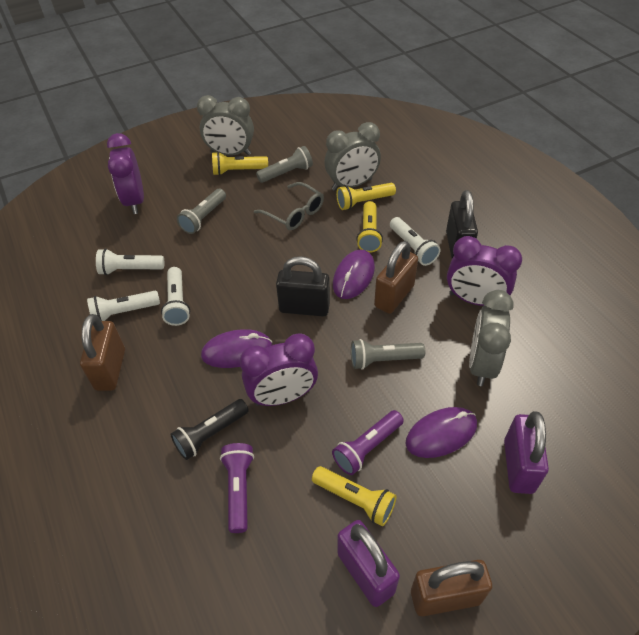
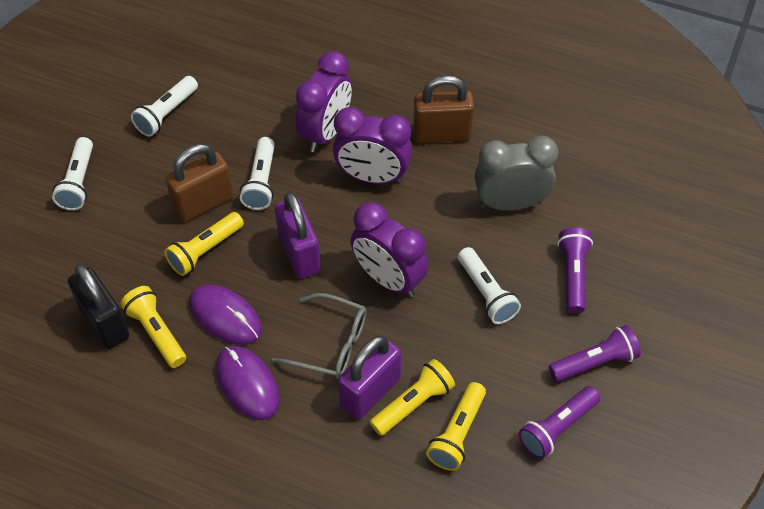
black flashlight: 1 -> 0
black padlock: 2 -> 1
brown padlock: 3 -> 2
grey clock: 3 -> 1
grey flashlight: 3 -> 0
purple flashlight: 2 -> 3
purple mouse: 3 -> 2

